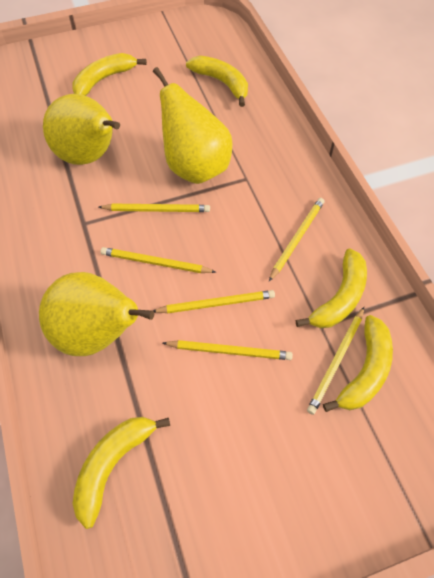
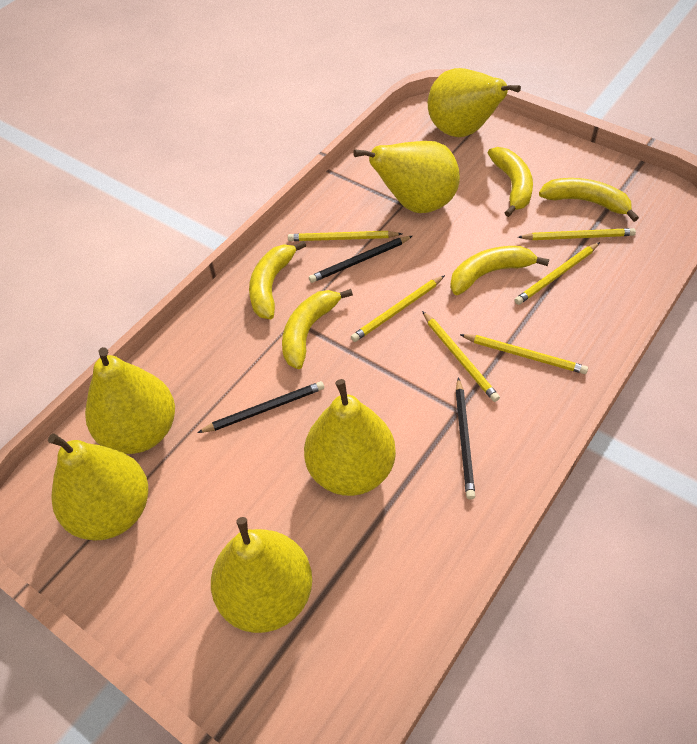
black pencil: 0 -> 3
yellow pear: 3 -> 6

